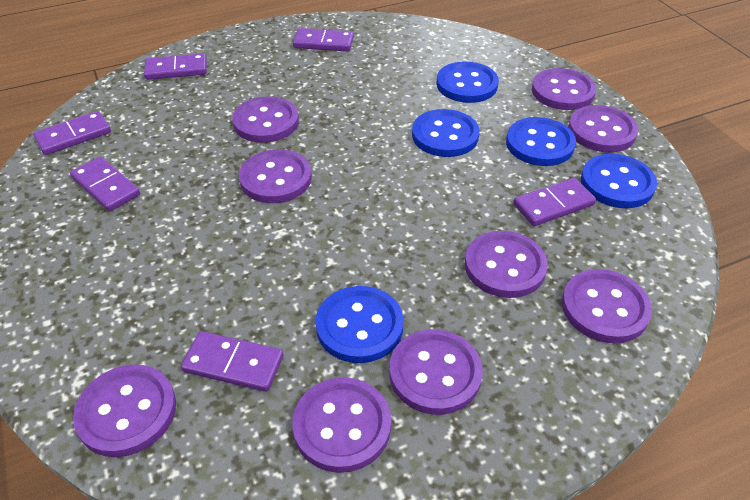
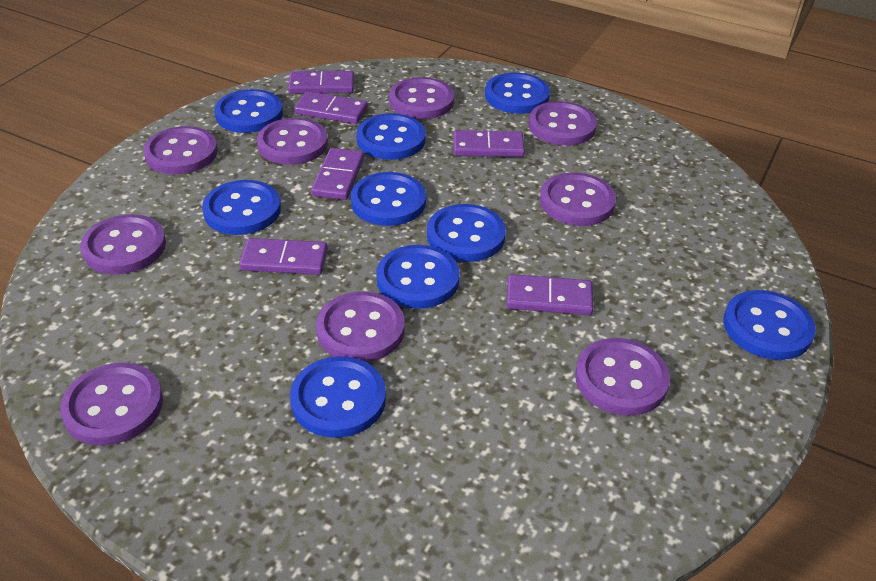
blue button: 5 -> 9

